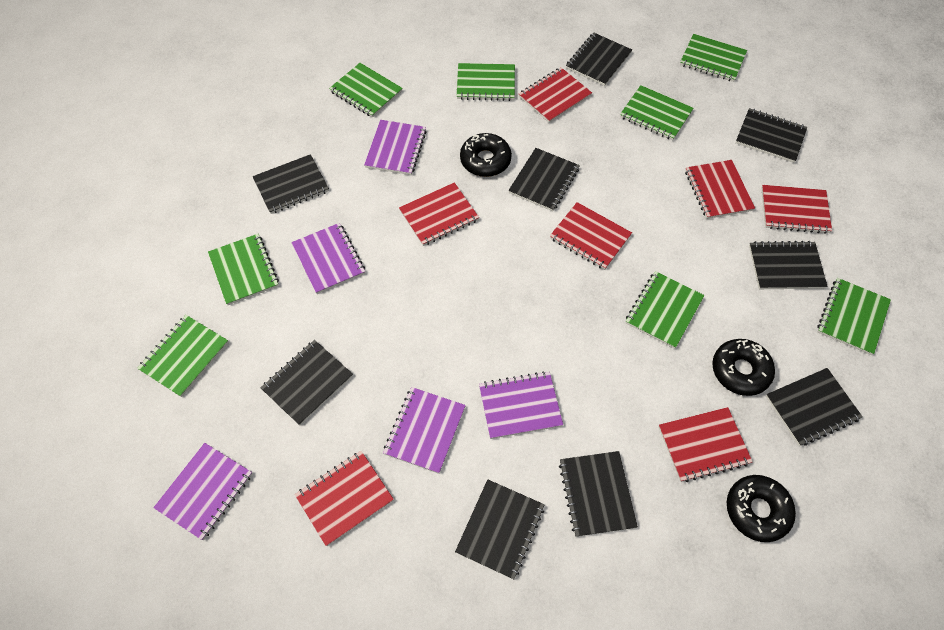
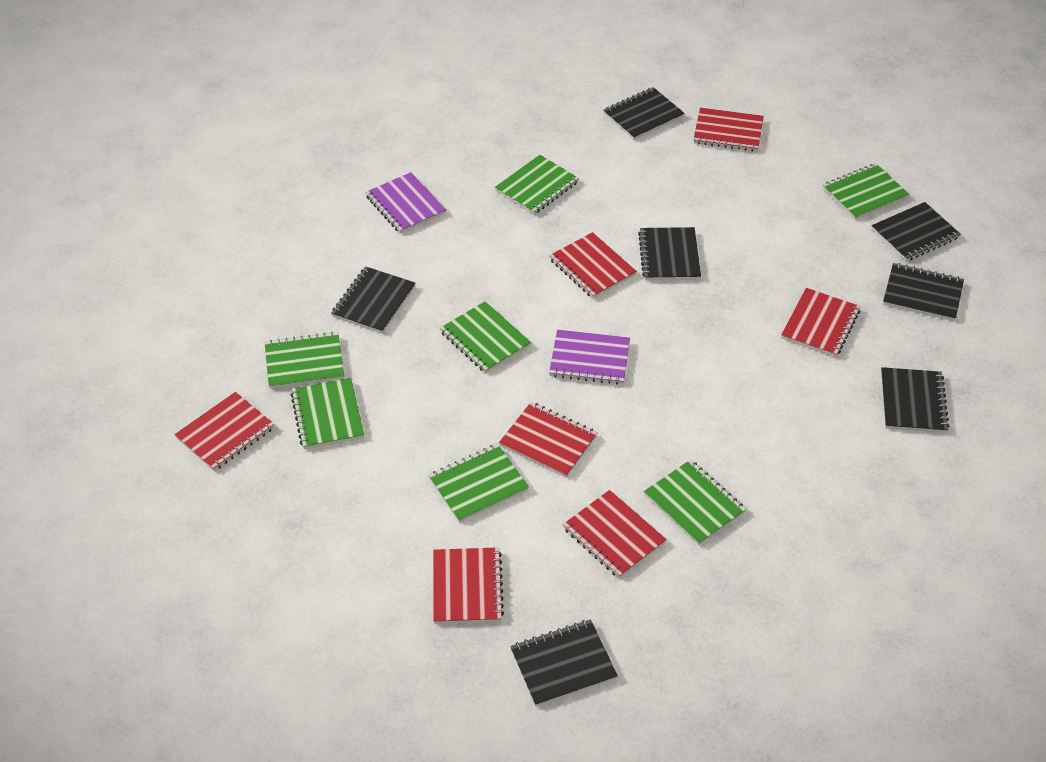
black donut: 3 -> 0
black notebook: 9 -> 7
green notebook: 8 -> 7
purple notebook: 5 -> 2

